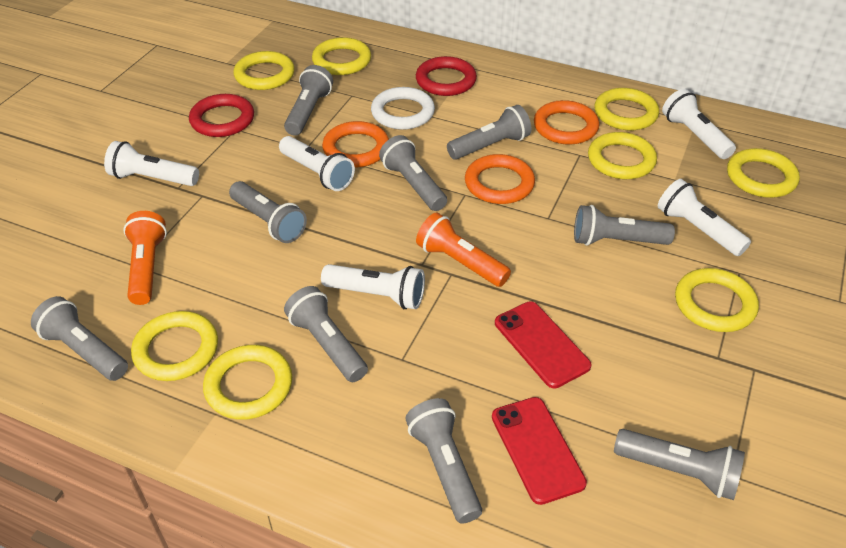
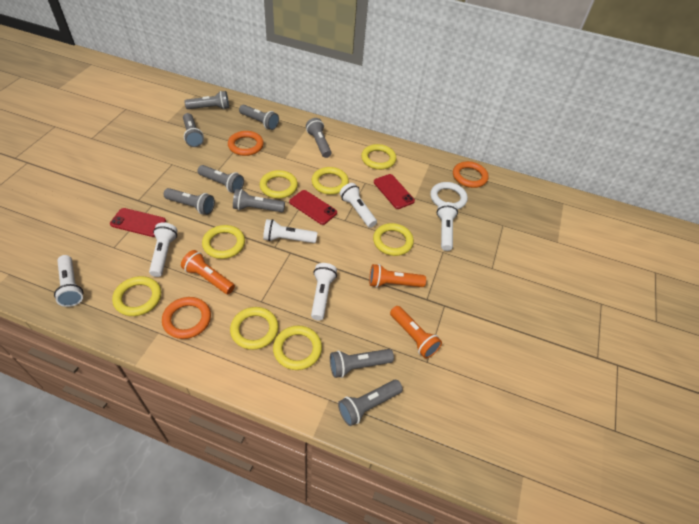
orange flashlight: 2 -> 3
red phone: 2 -> 3
red ring: 2 -> 0
white flashlight: 5 -> 6

